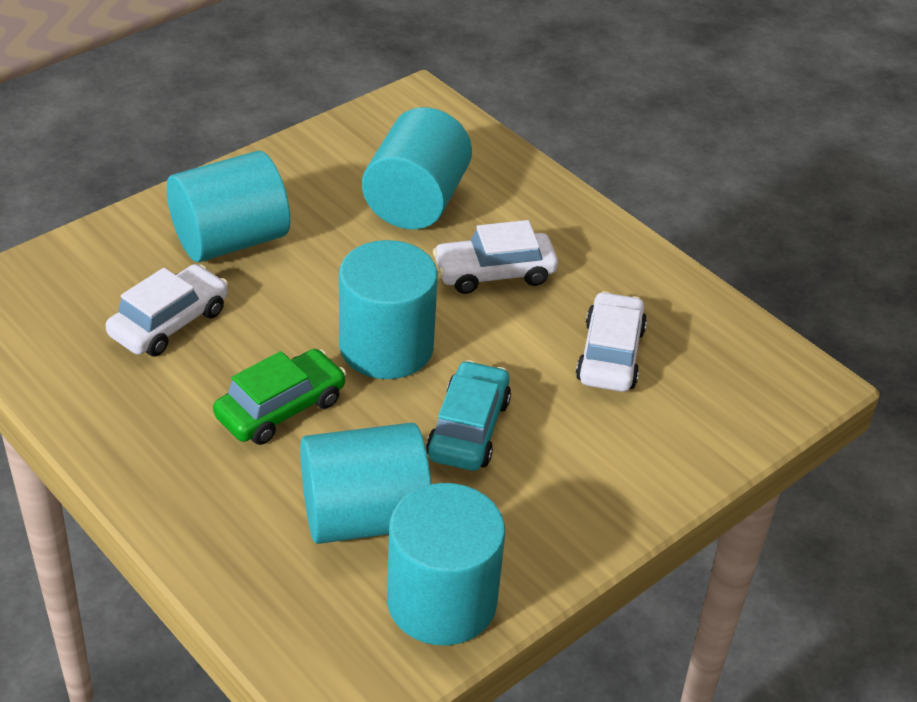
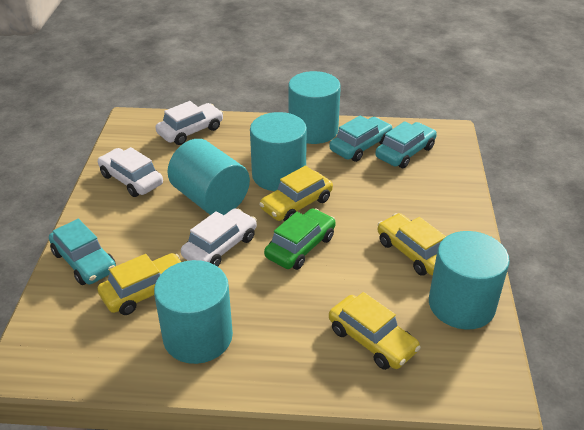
turquoise car: 1 -> 3
yellow car: 0 -> 4

